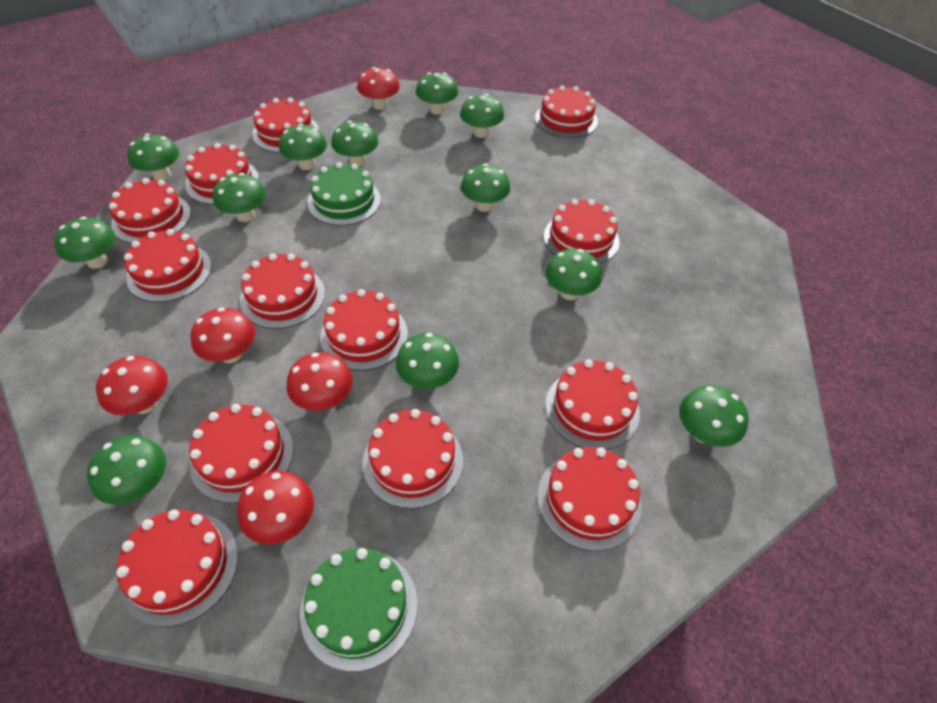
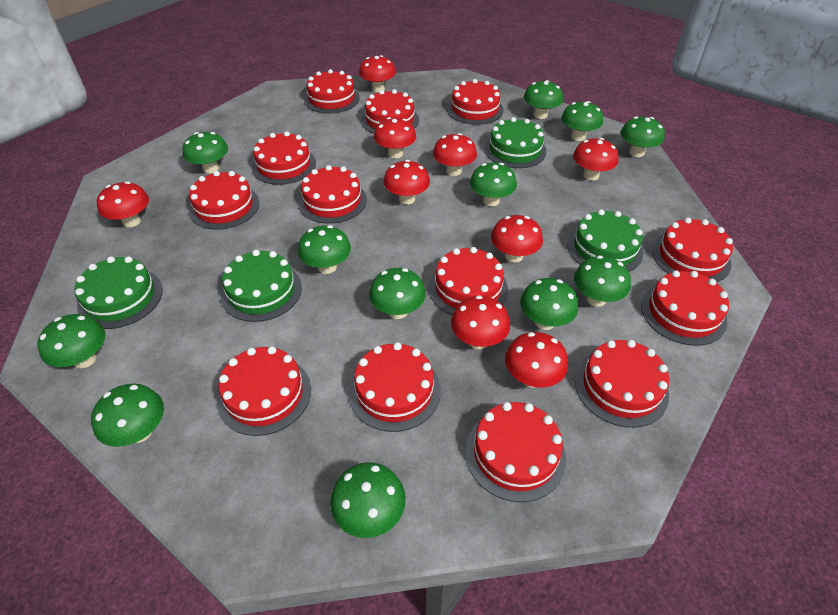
green cake: 2 -> 4
red mushroom: 5 -> 9

